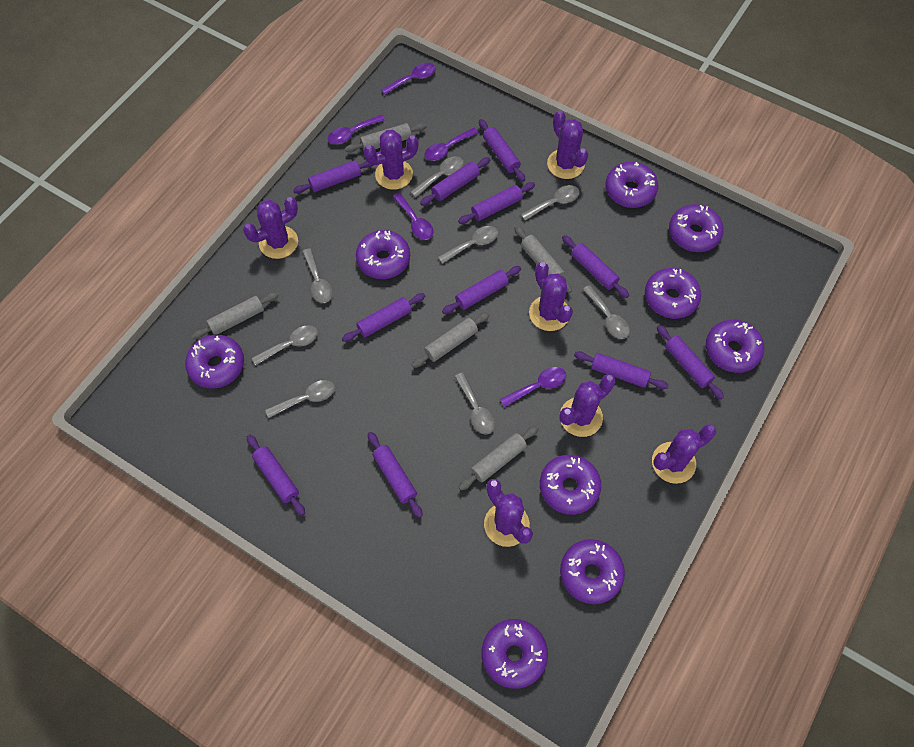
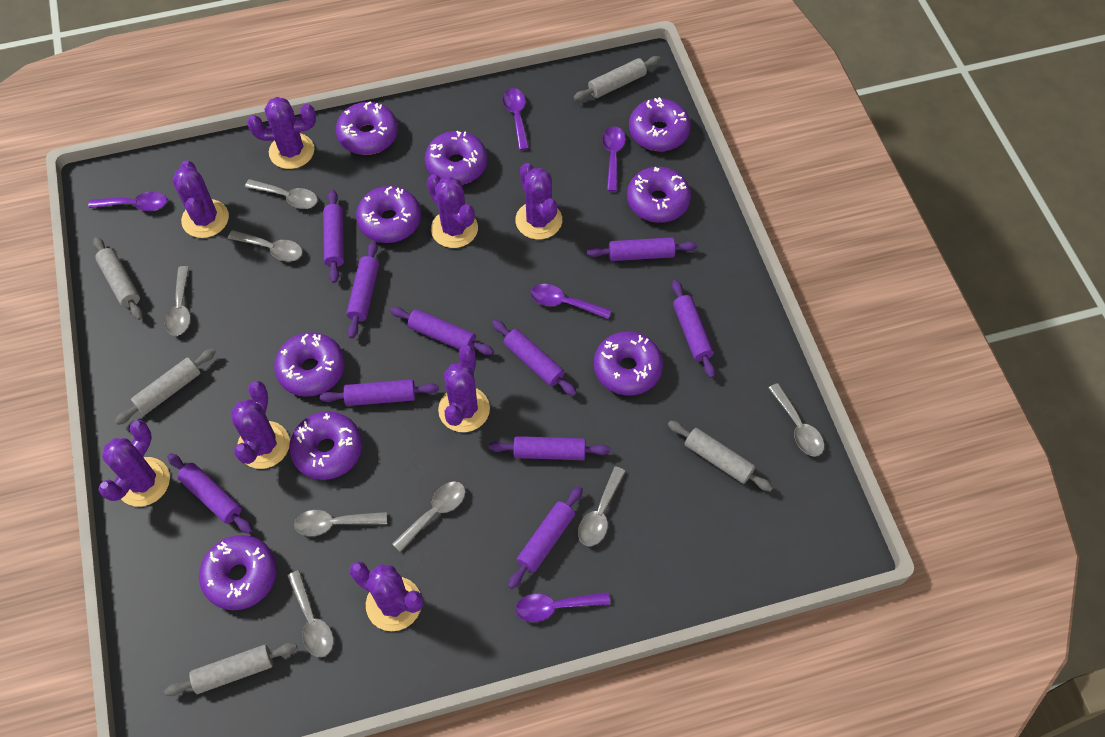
purple cactus: 7 -> 8
purple rolling pin: 11 -> 10

